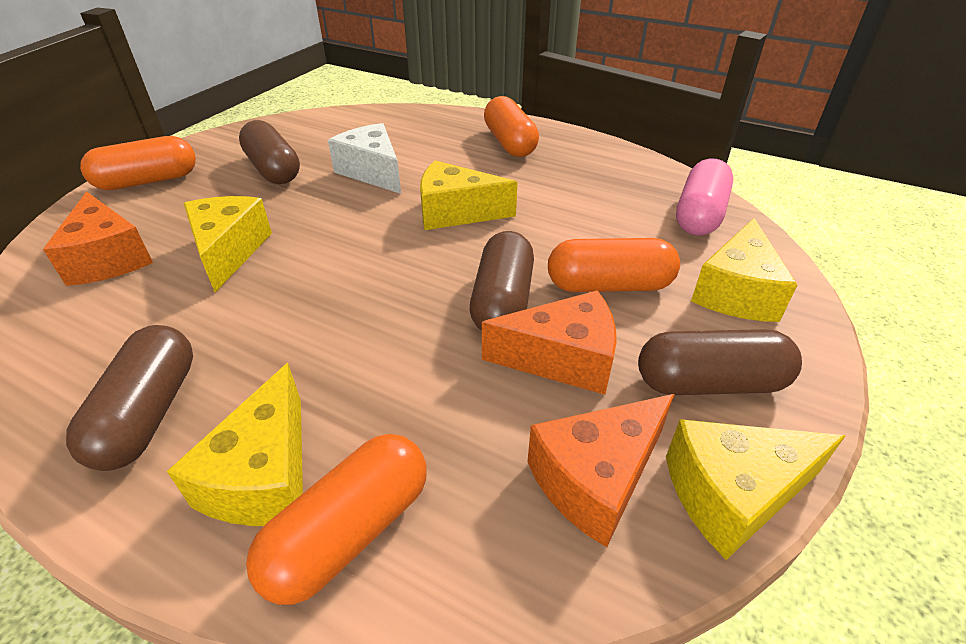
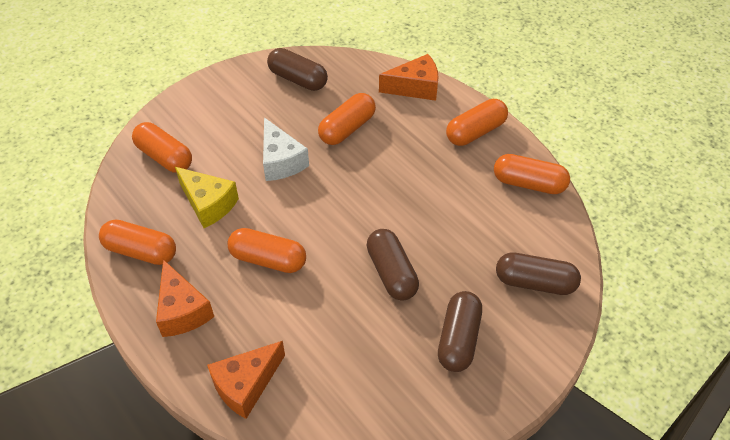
orange capsule: 4 -> 6
pink capsule: 1 -> 0
yellow cheese: 5 -> 1

